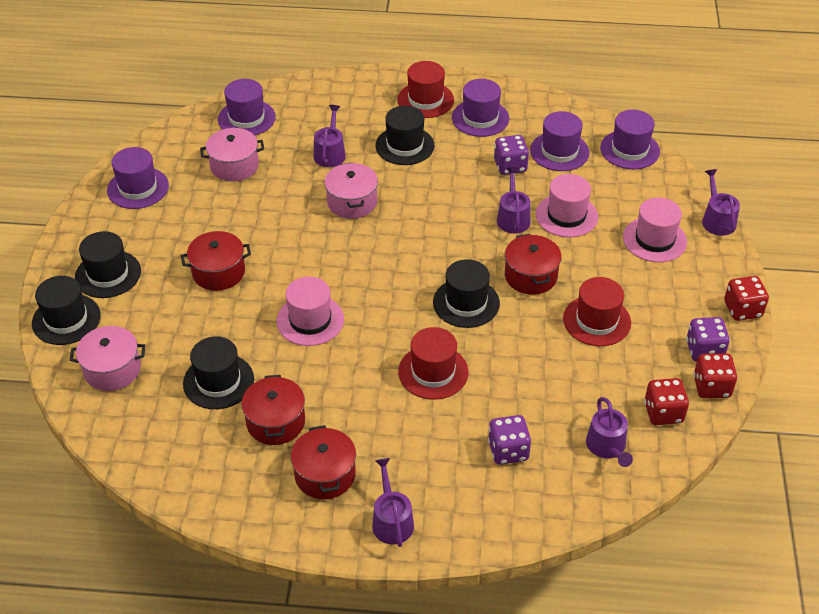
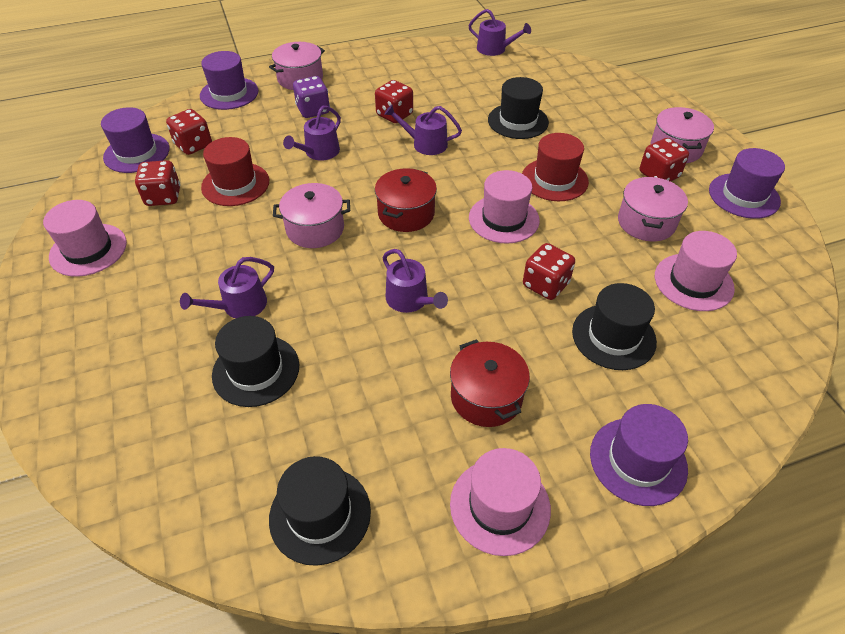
black hat: 5 -> 4
pink hat: 3 -> 4
pink pot: 3 -> 4
purple dice: 3 -> 1
purple hat: 5 -> 4
red dice: 3 -> 5
red hat: 3 -> 2
red pot: 4 -> 2

